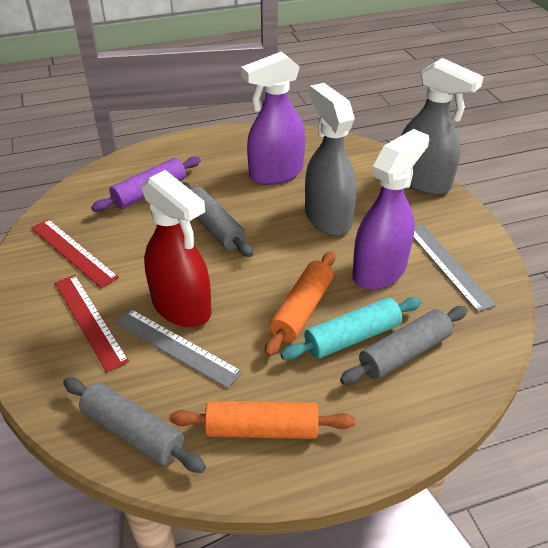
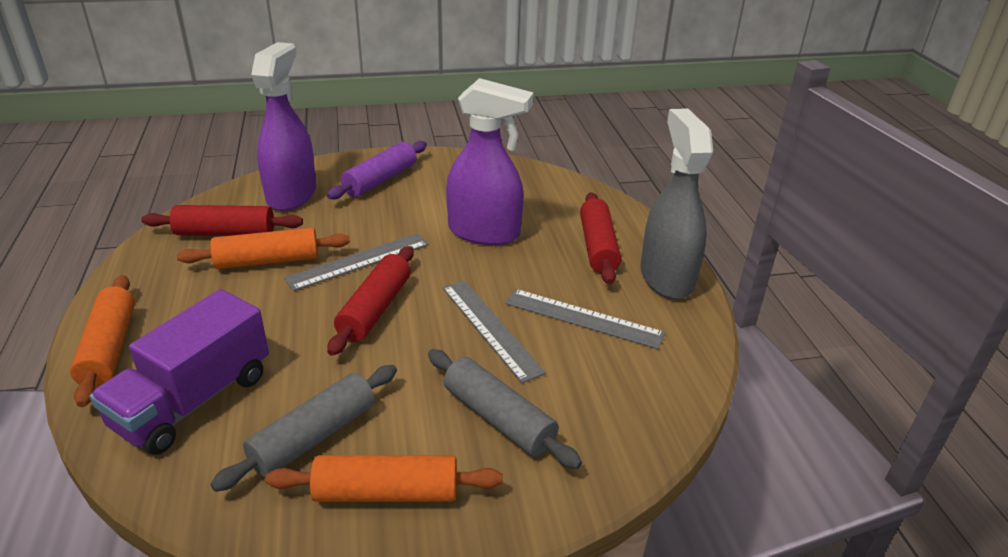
grey rolling pin: 3 -> 2
grey ruler: 2 -> 3
grey spray bottle: 2 -> 1
orange rolling pin: 2 -> 3
purple truck: 0 -> 1
red rolling pin: 0 -> 3
red ruler: 2 -> 0
red spray bottle: 1 -> 0
turquoise rolling pin: 1 -> 0

